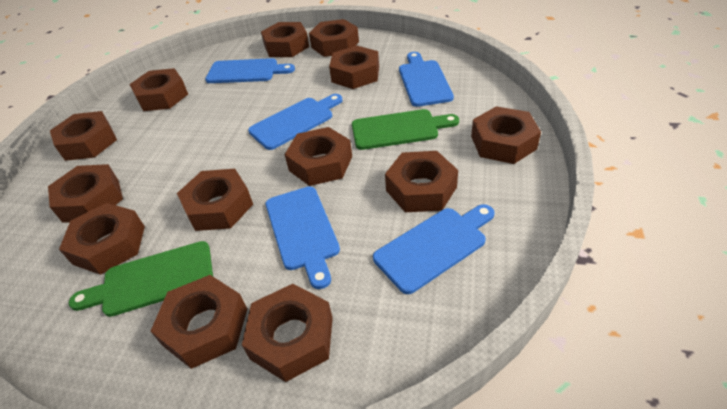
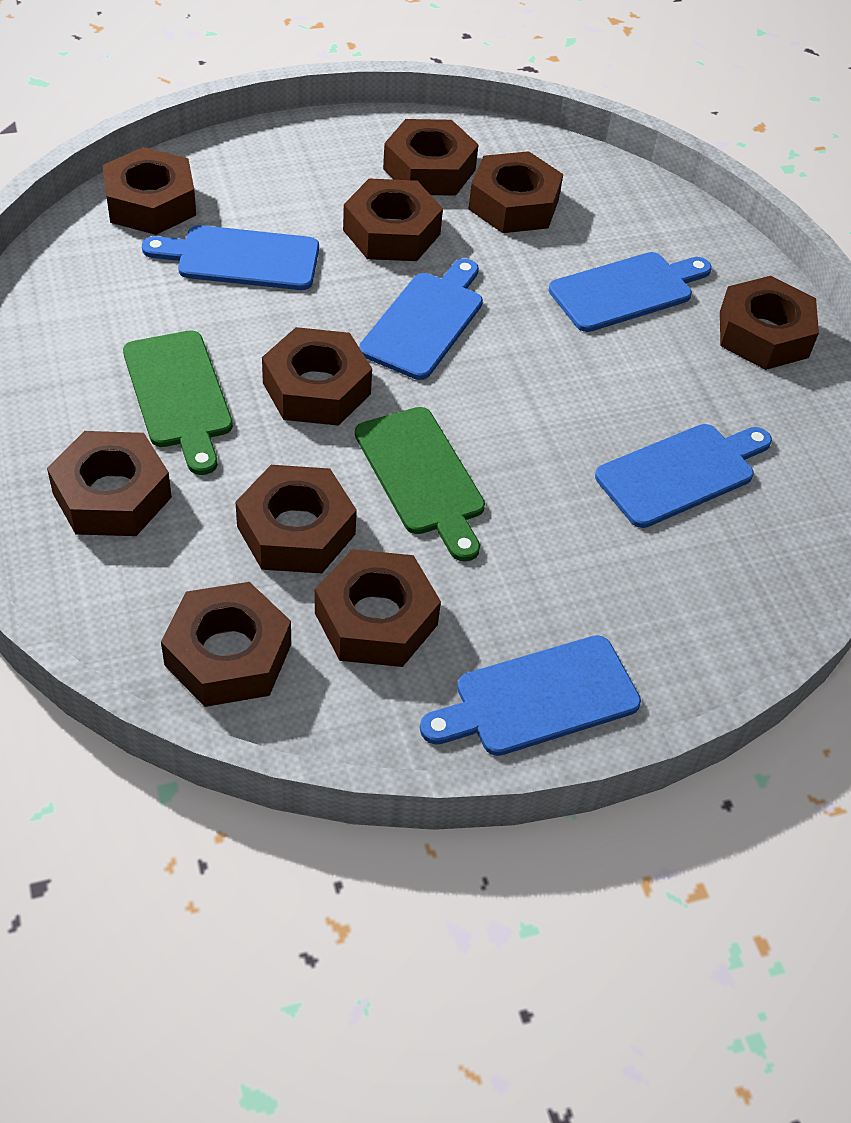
brown nut: 13 -> 10

